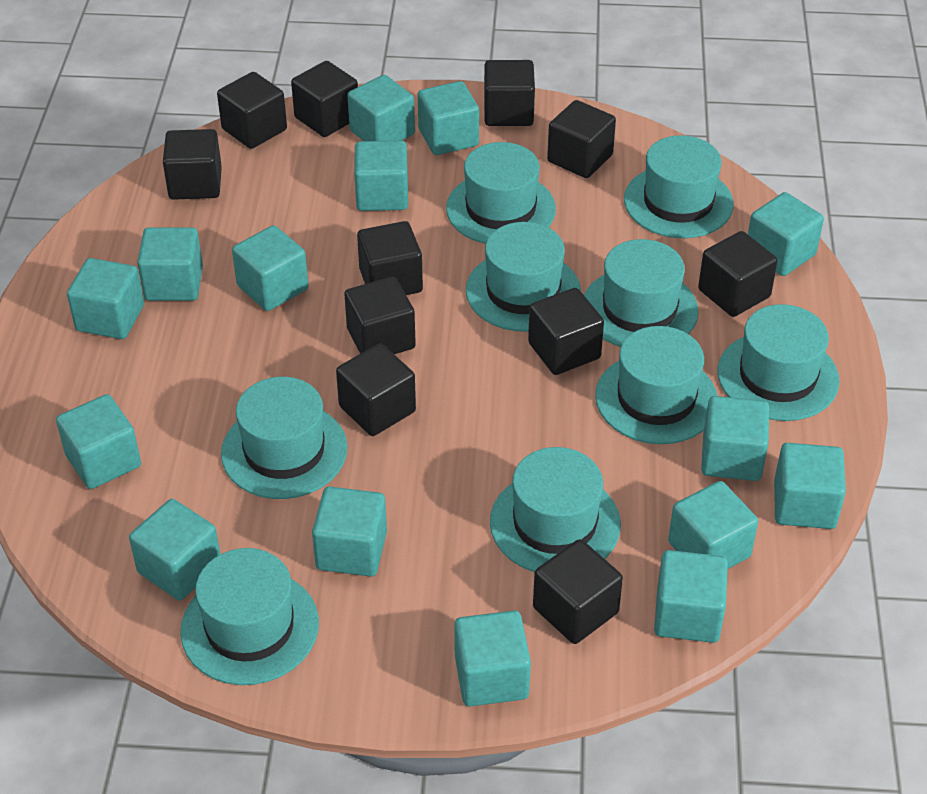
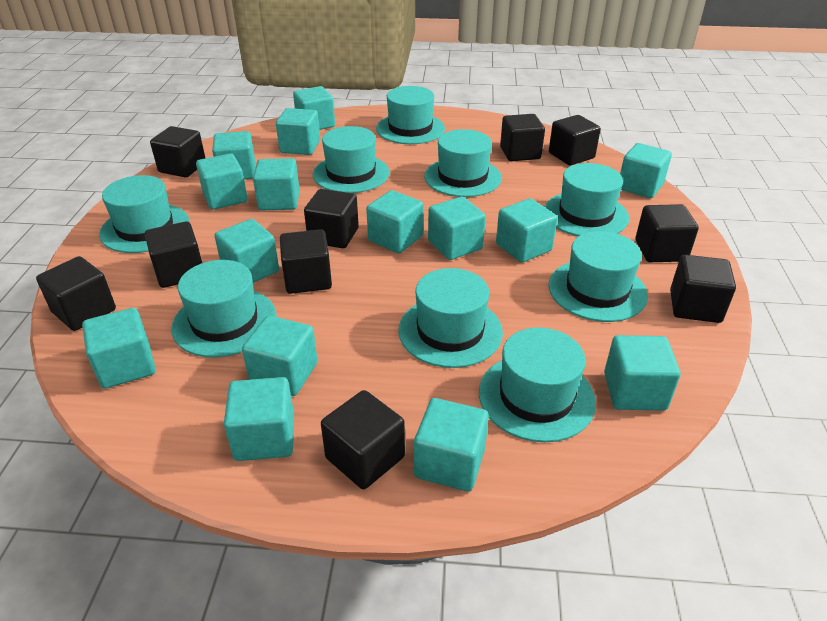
black cube: 11 -> 10

